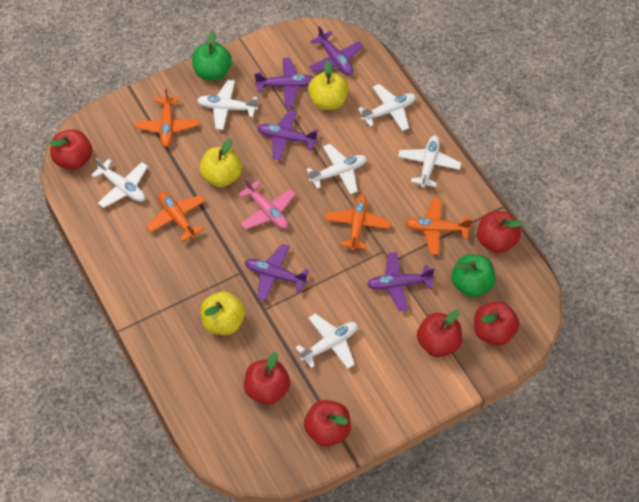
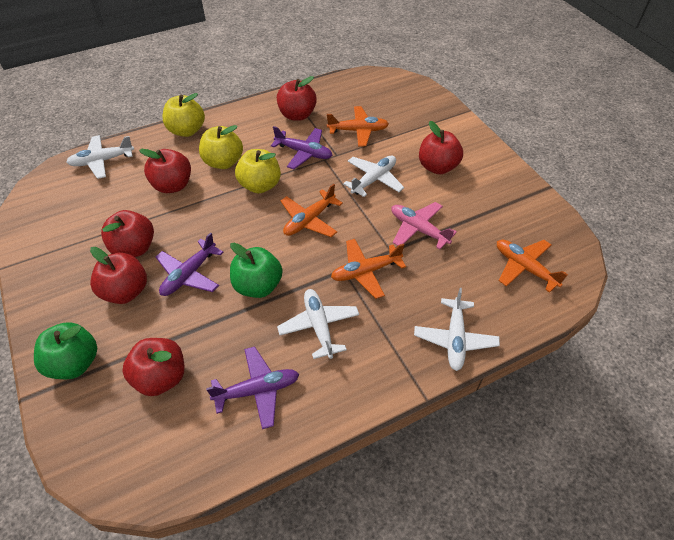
purple plane: 5 -> 3
white plane: 6 -> 4

